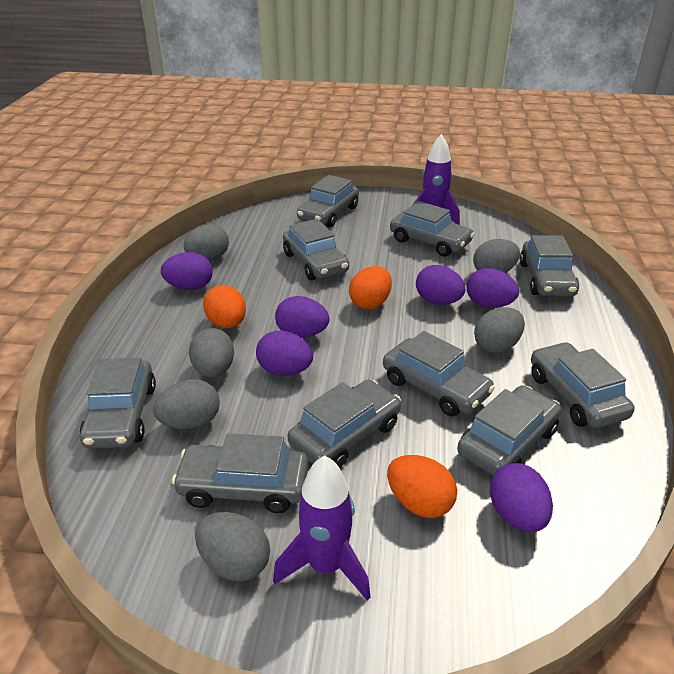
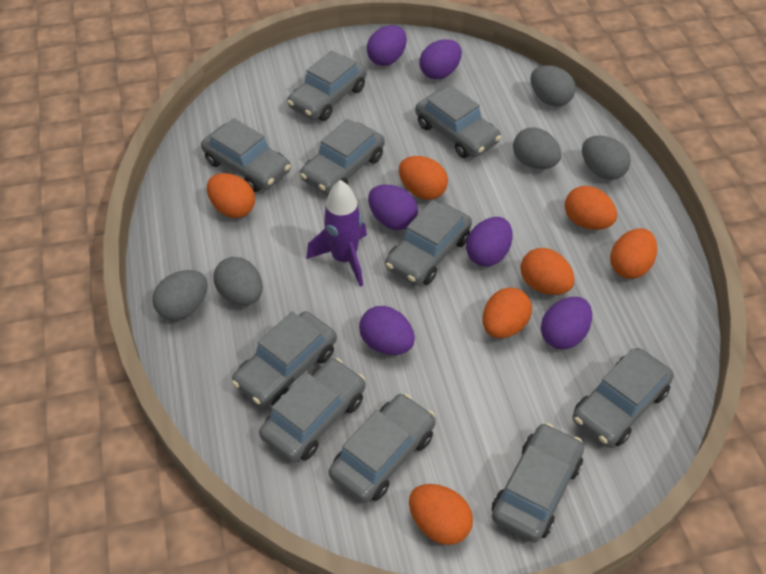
grey egg: 6 -> 5
orange egg: 3 -> 7
purple rocket: 2 -> 1

